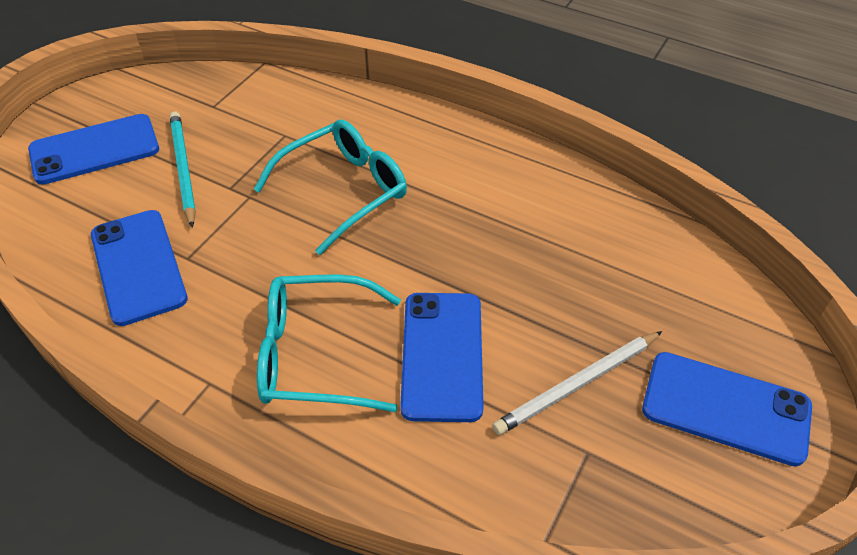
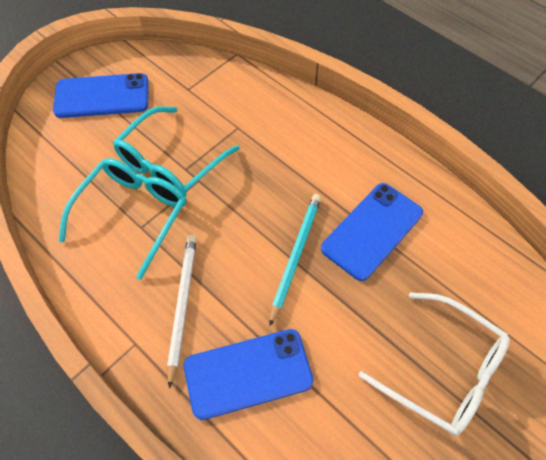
blue phone: 4 -> 3
white glasses: 0 -> 1

